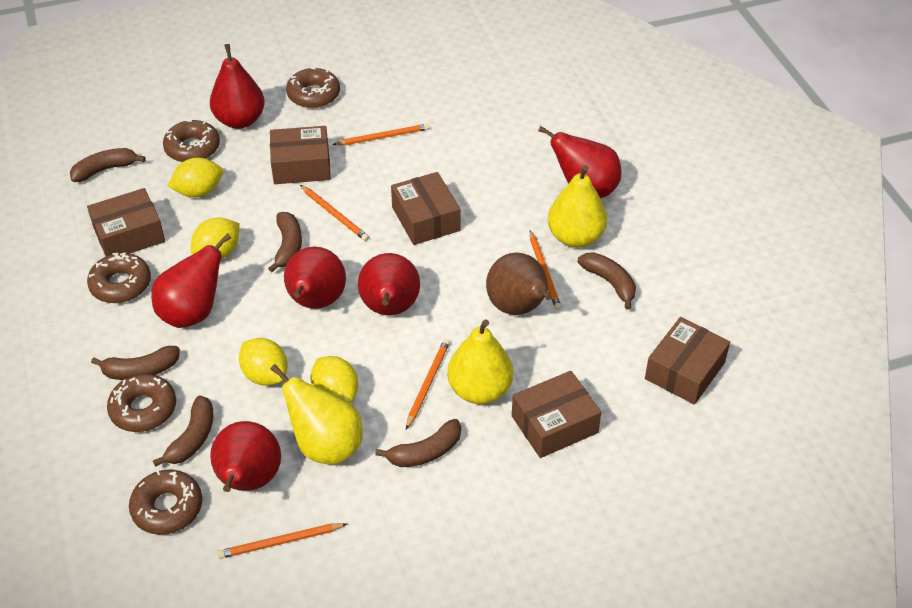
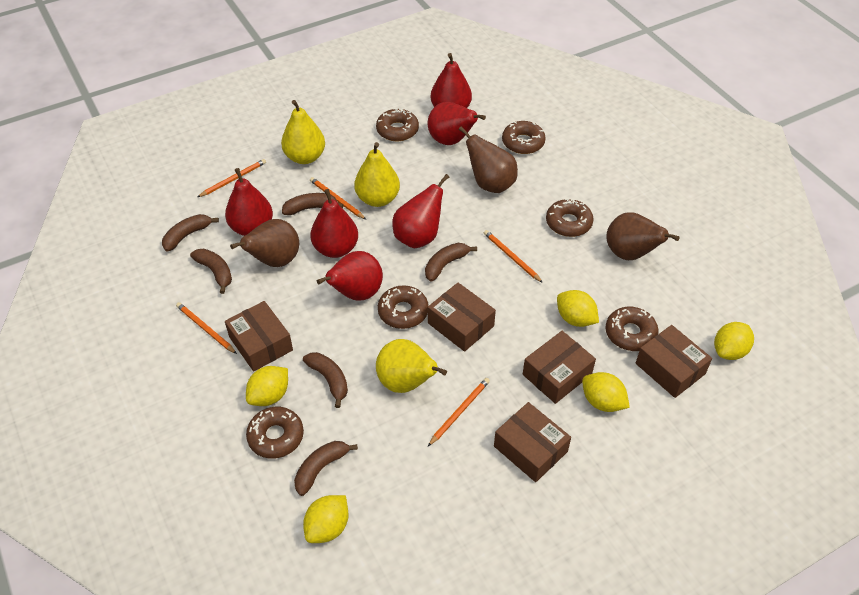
brown donut: 5 -> 6
brown pear: 1 -> 3
yellow lemon: 4 -> 5

